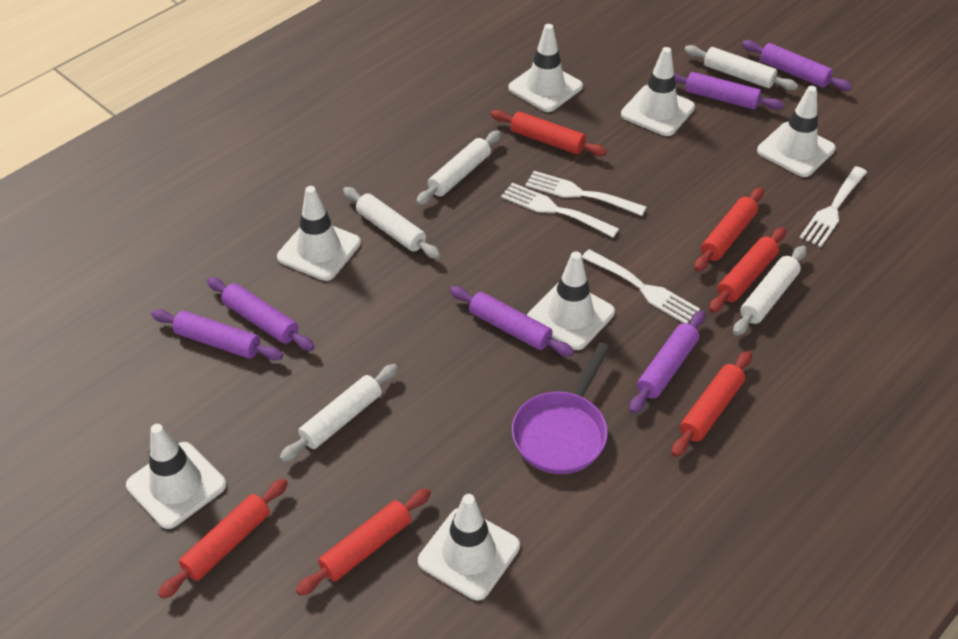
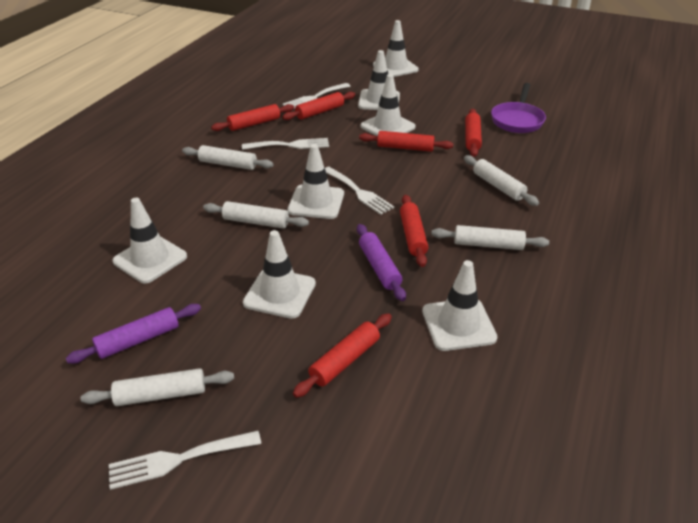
purple rolling pin: 6 -> 2

